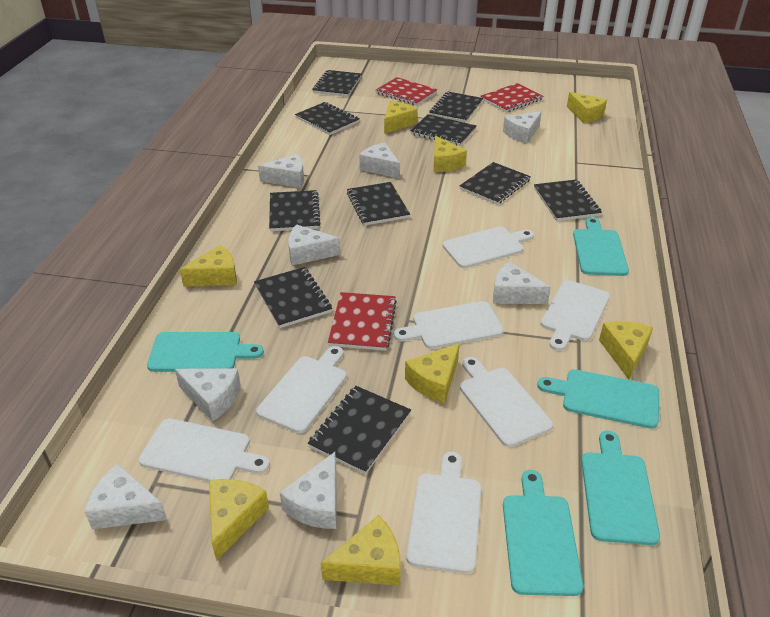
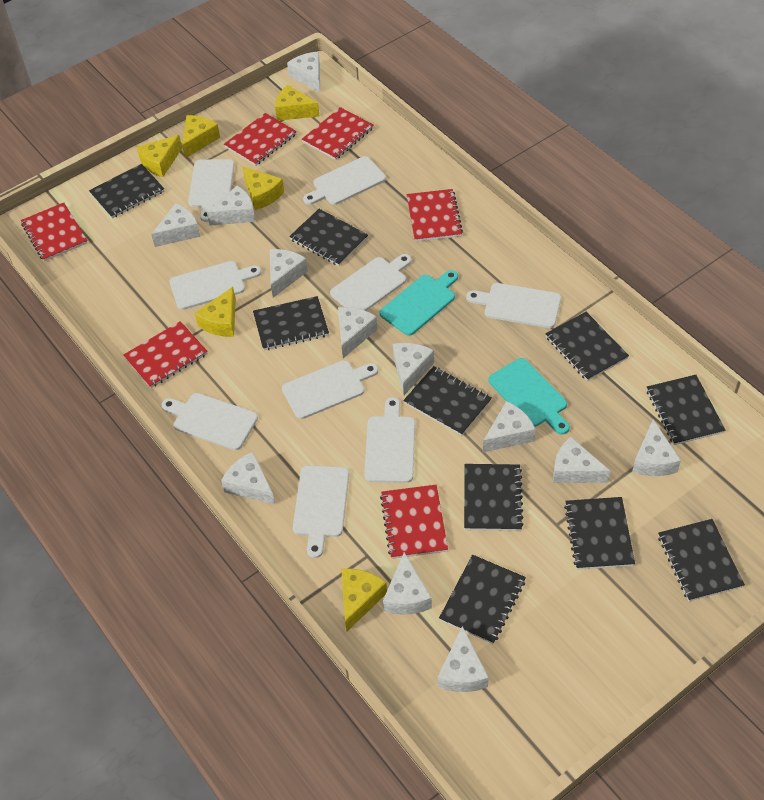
red notebook: 3 -> 6
turquoise cutting board: 5 -> 2
white cheese: 8 -> 12
white cutting board: 7 -> 9
yellow cheese: 8 -> 6

